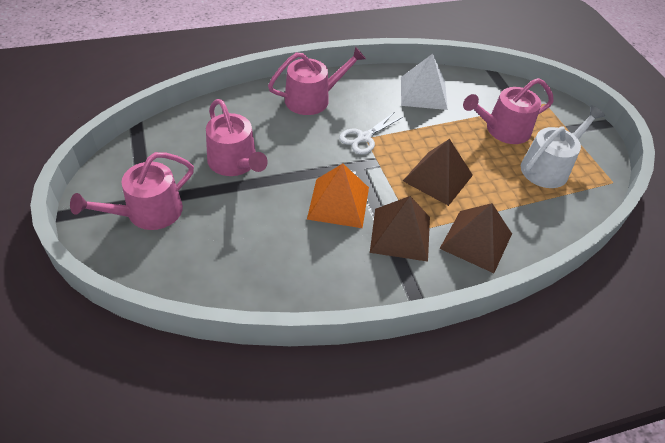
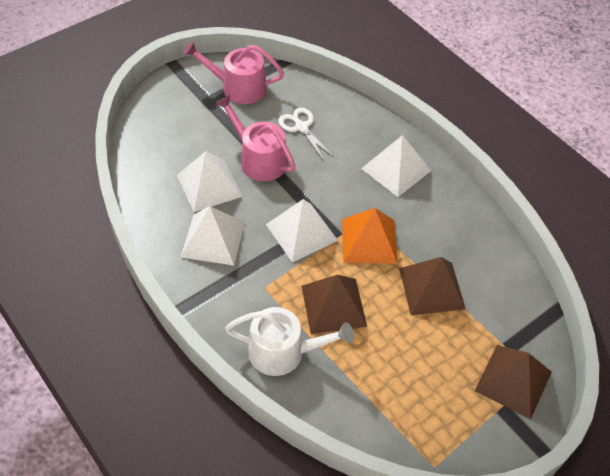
pink watering can: 4 -> 2
white pyramid: 1 -> 4

